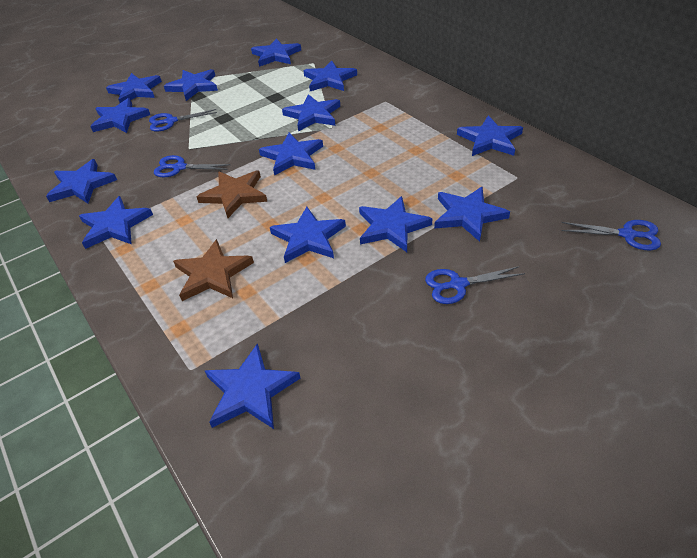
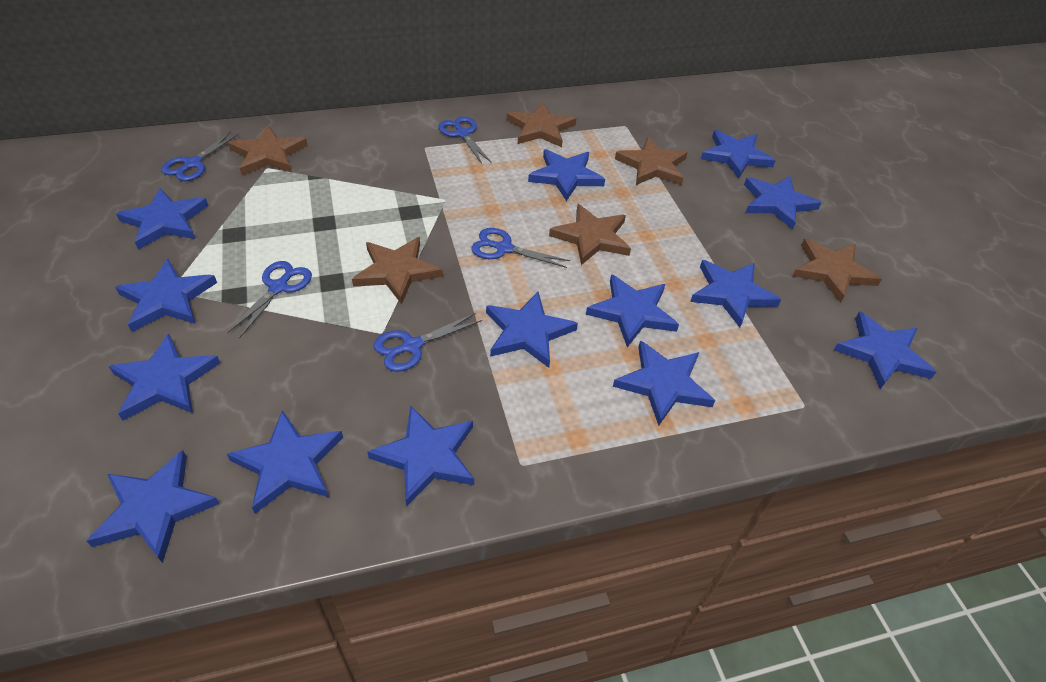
blue scissors: 4 -> 5
brown star: 2 -> 6

